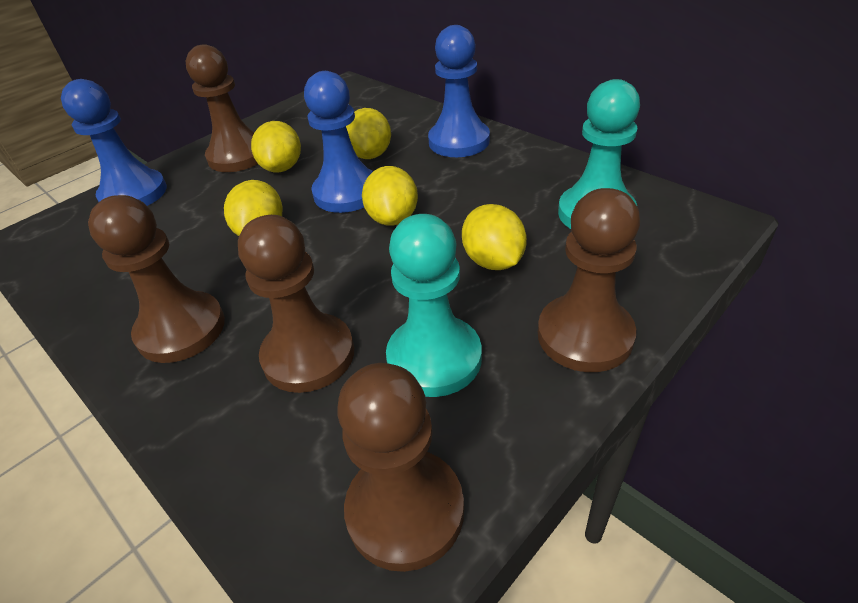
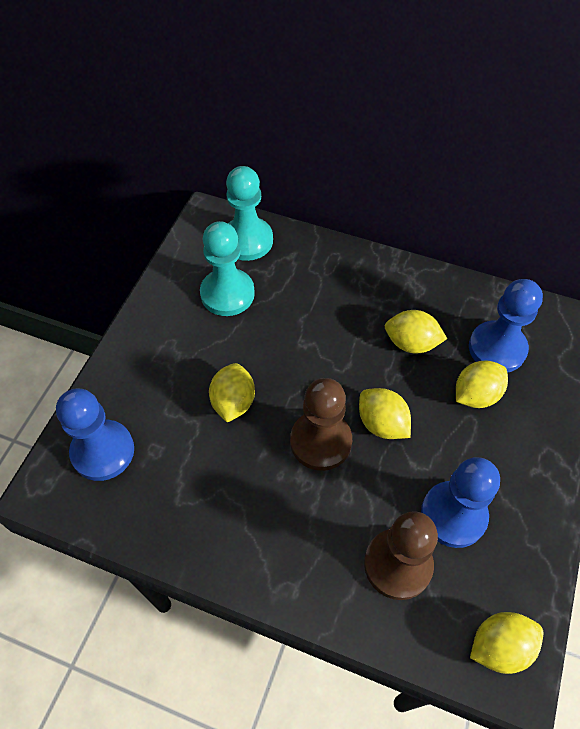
brown pawn: 5 -> 2

